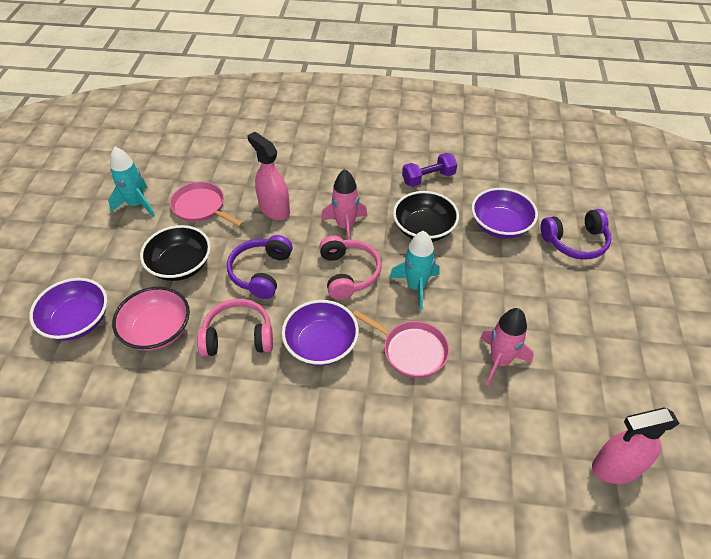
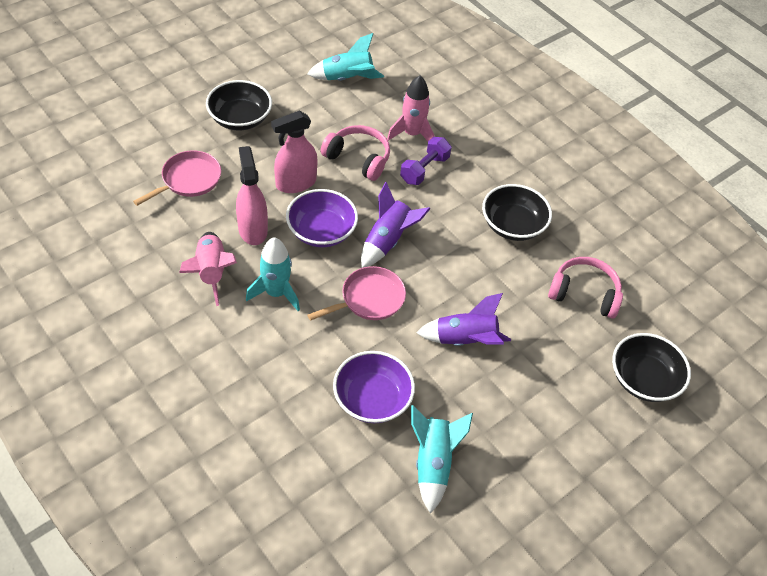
black bowl: 2 -> 3
pink bowl: 1 -> 0
purple bowl: 3 -> 2
purple headphones: 2 -> 0
purple rocket: 0 -> 2
turquoise rocket: 2 -> 3

